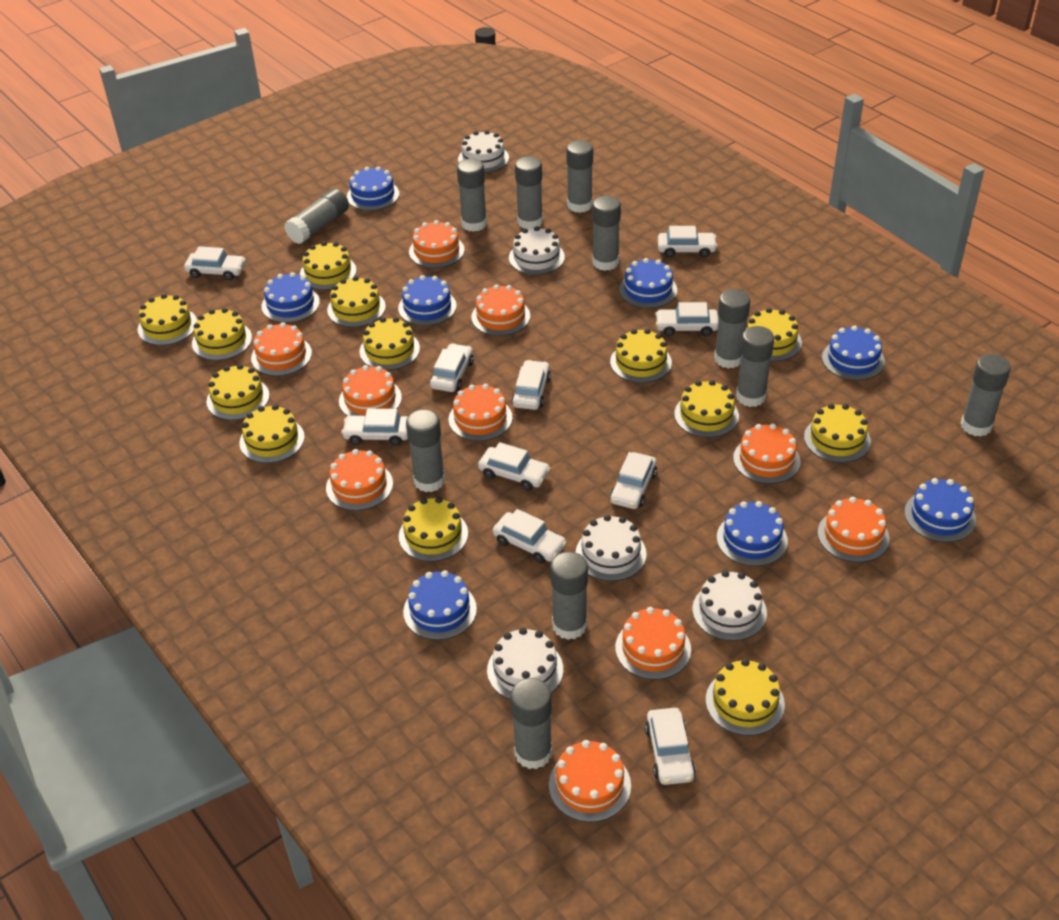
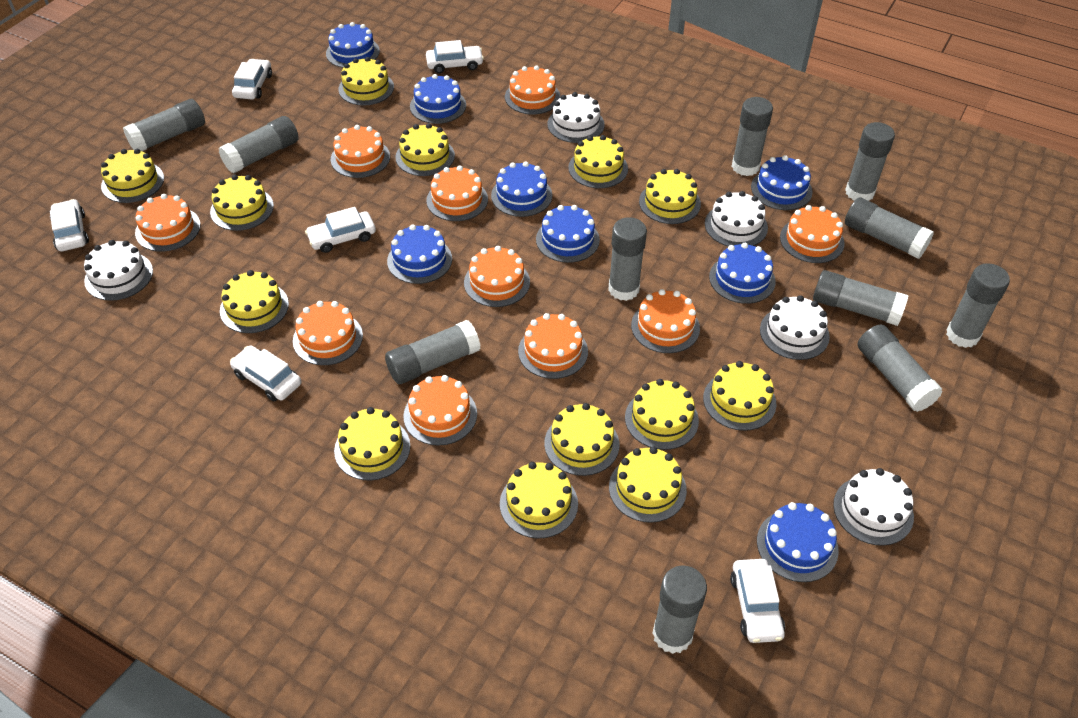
white car: 10 -> 6

